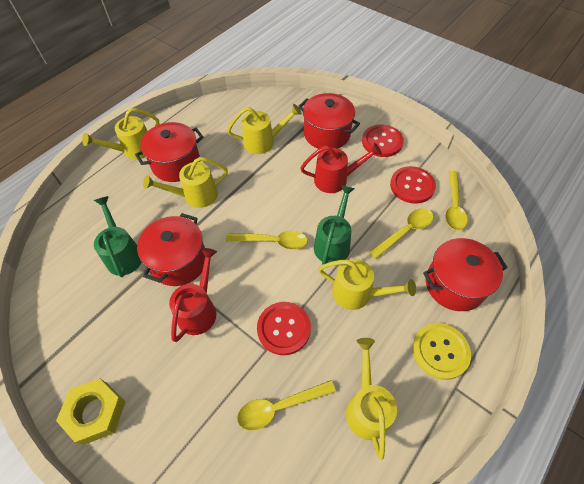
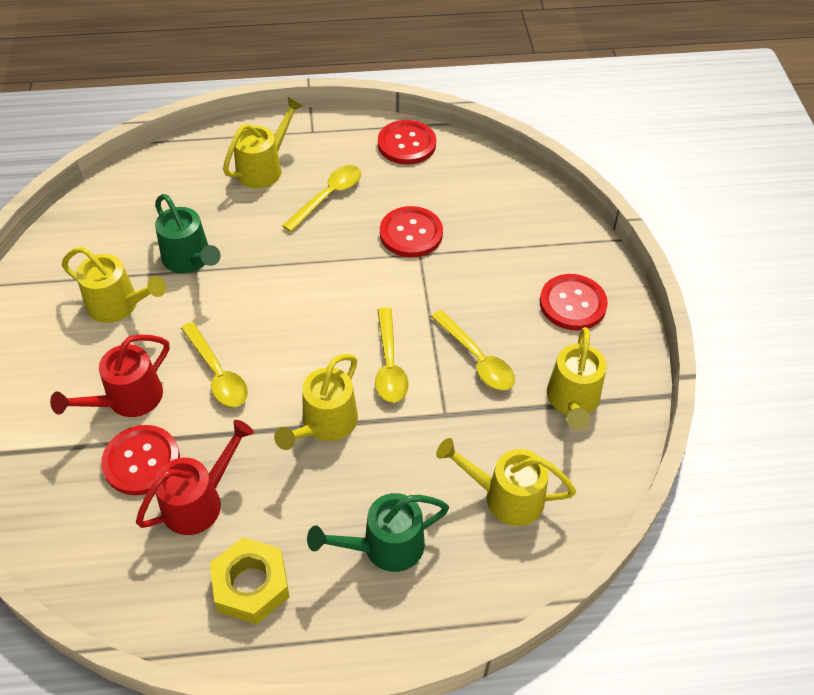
red button: 3 -> 4
red pot: 4 -> 0
yellow button: 1 -> 0

